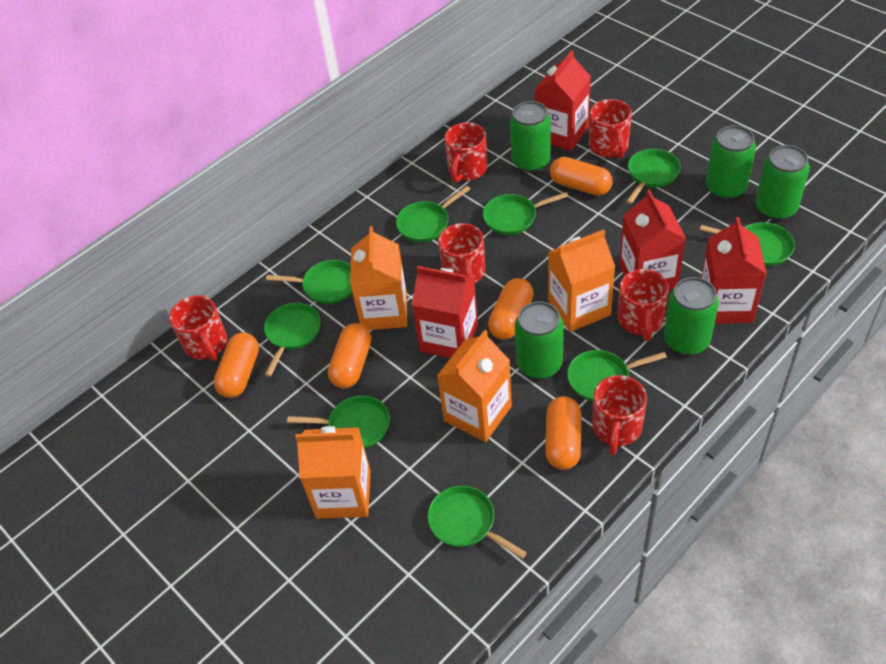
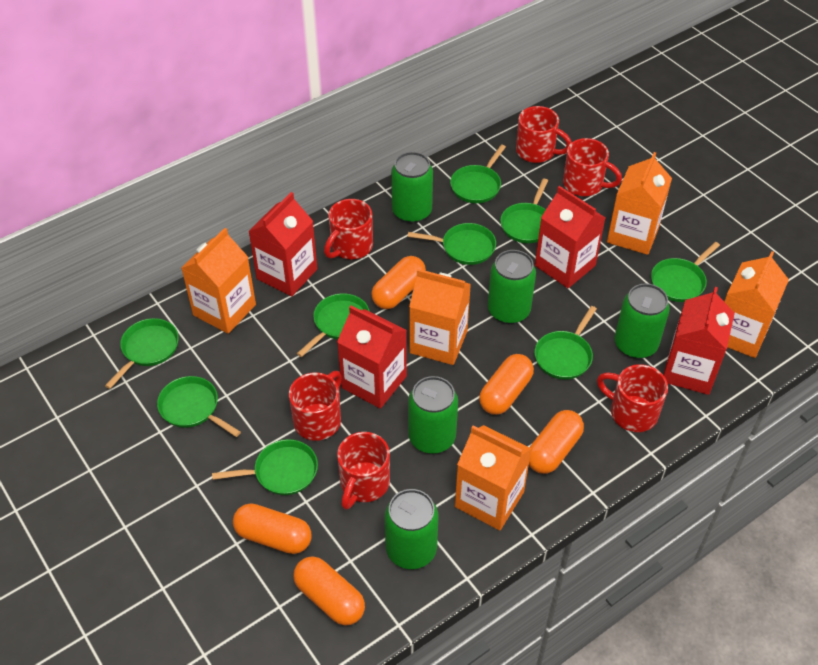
orange carton: 4 -> 5

